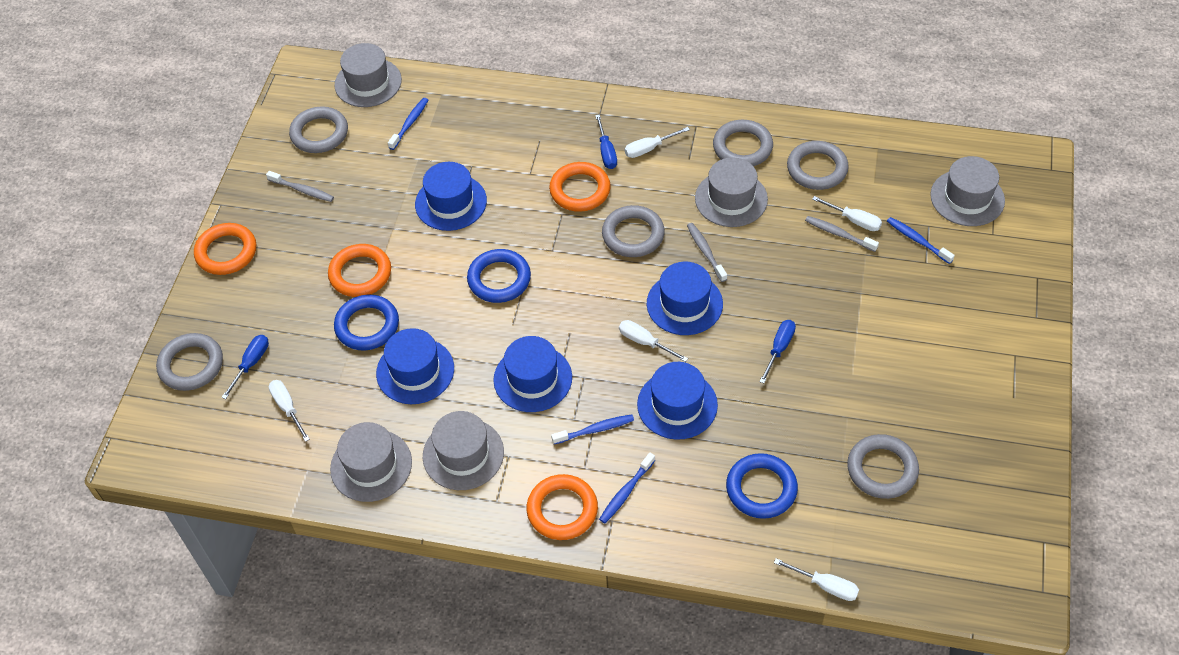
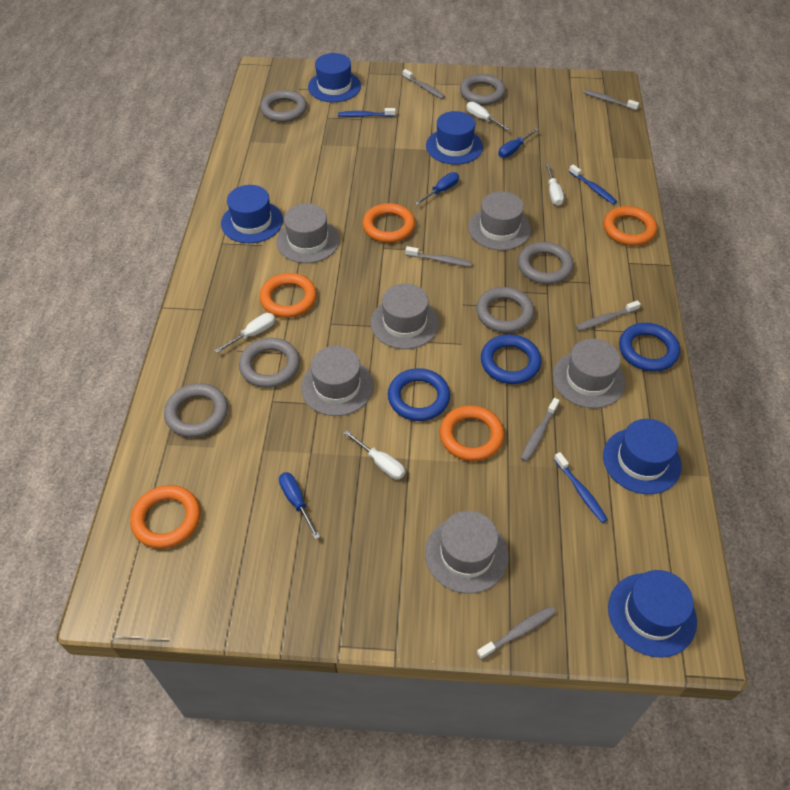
blue toothbrush: 4 -> 3
grey hat: 5 -> 6
grey toothbrush: 3 -> 6
orange ring: 4 -> 5
white screwdriver: 5 -> 4

